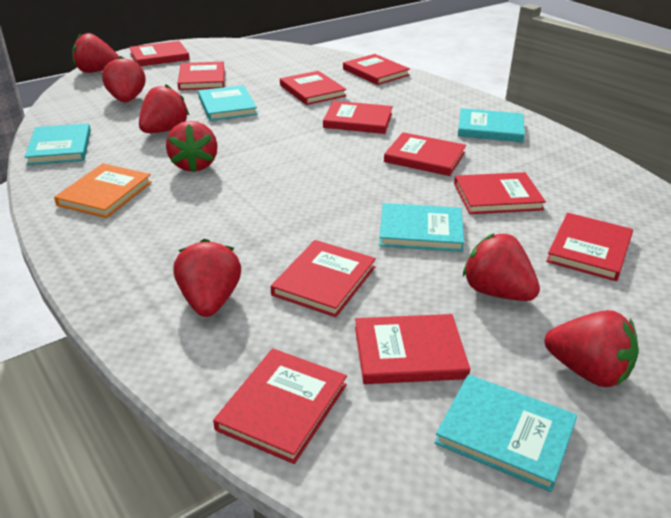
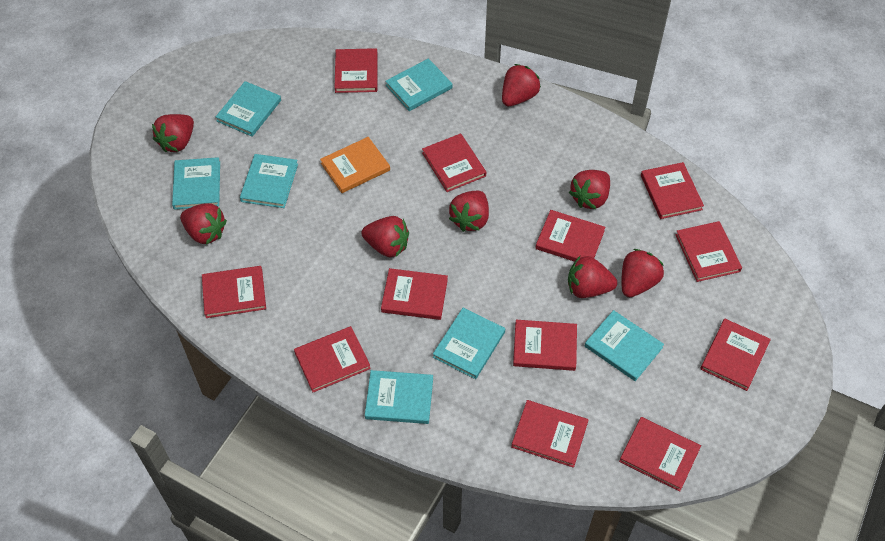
red book: 11 -> 12
red strawberry: 7 -> 8
turquoise book: 5 -> 7

